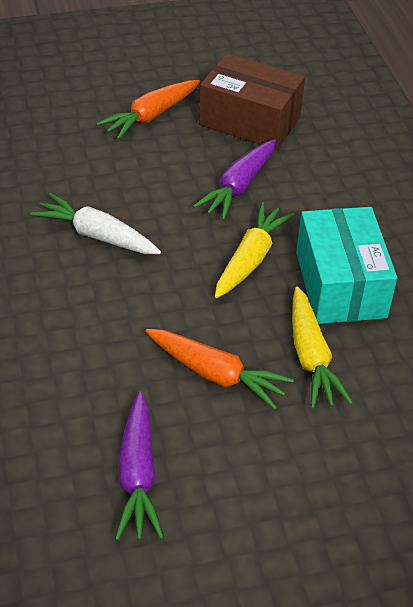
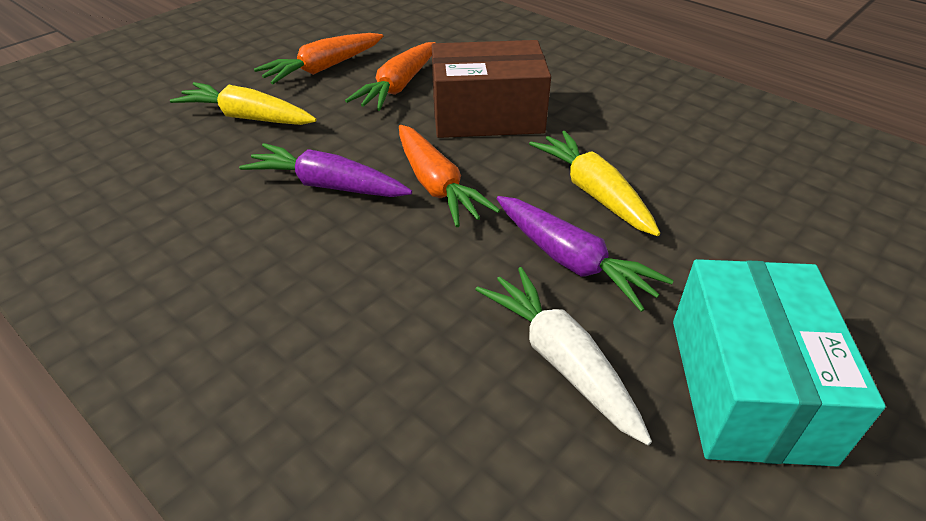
orange carrot: 2 -> 3

